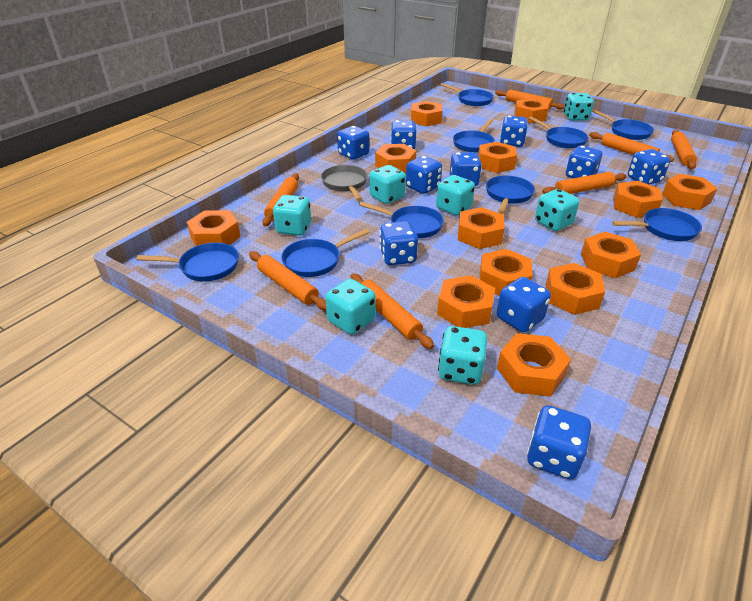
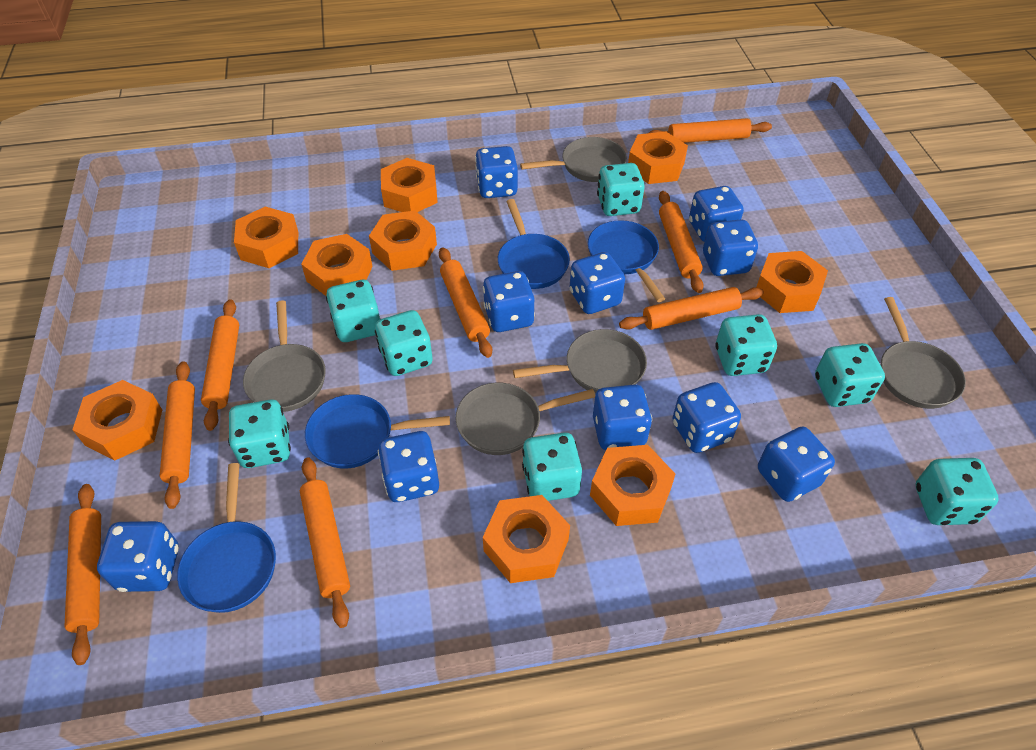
blue pan: 9 -> 4
grey pan: 1 -> 5
orange nut: 13 -> 9
orange rolling pin: 7 -> 8
turquoise dice: 7 -> 8

